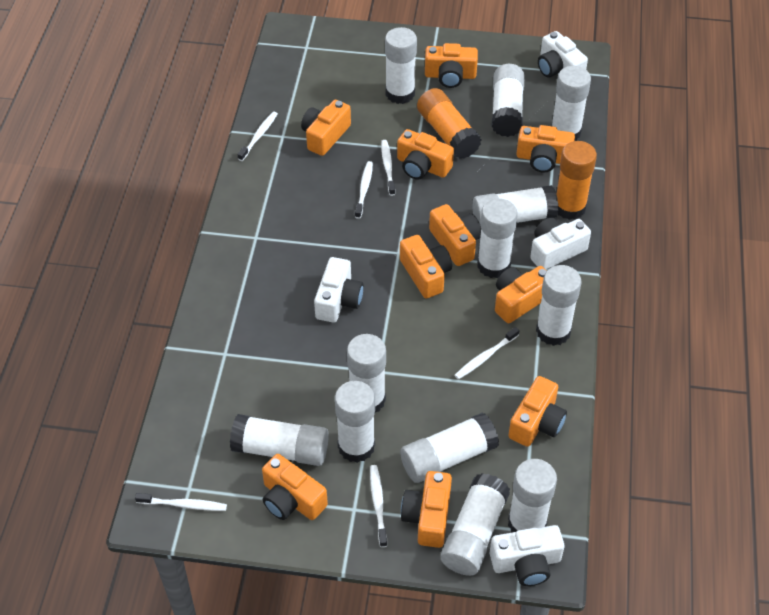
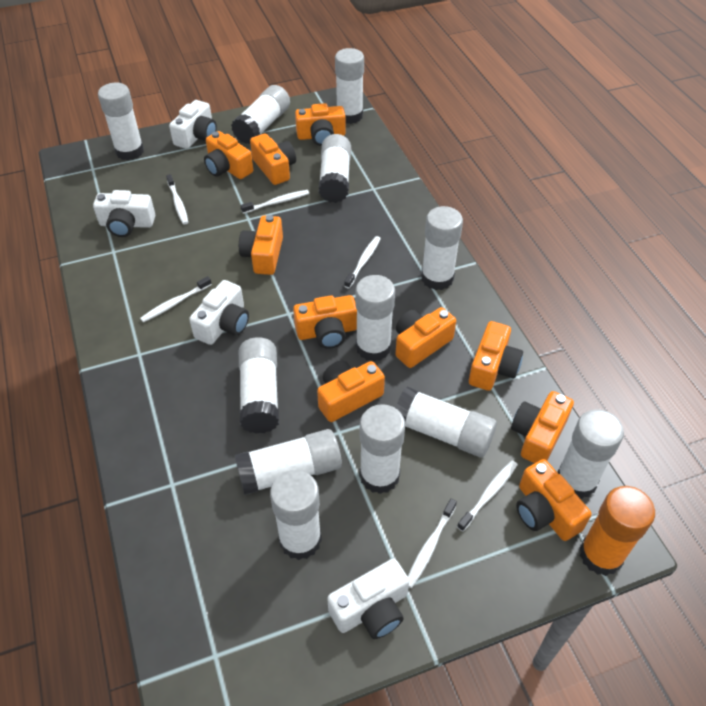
orange glue stick: 2 -> 1

